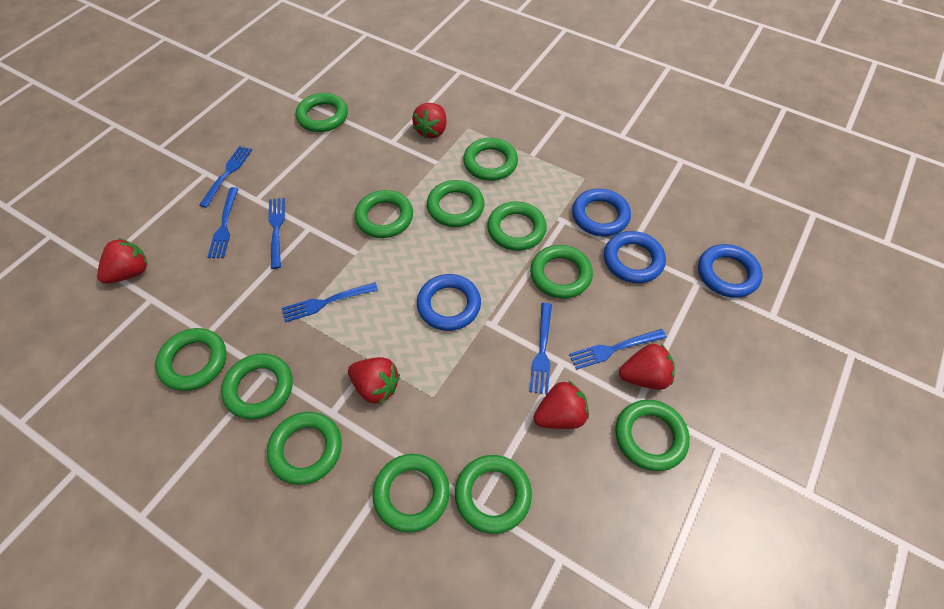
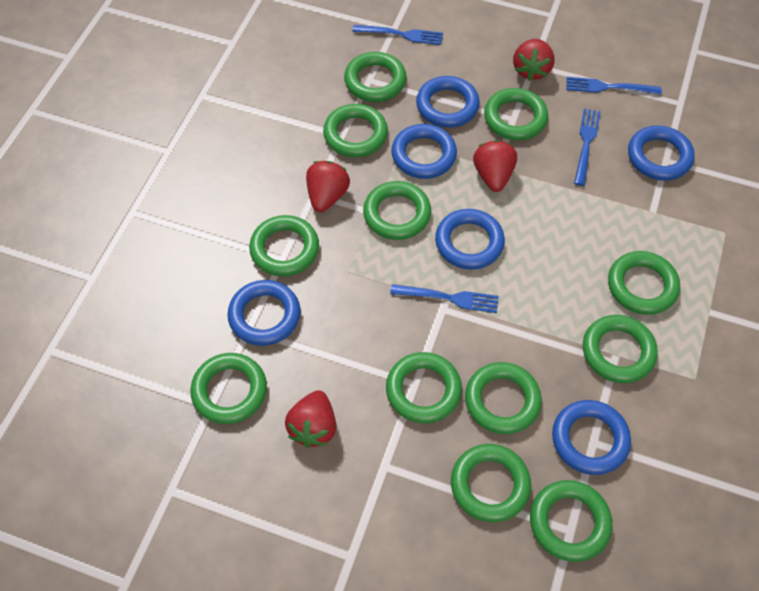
blue fork: 6 -> 4
blue ring: 4 -> 6
red strawberry: 5 -> 4

